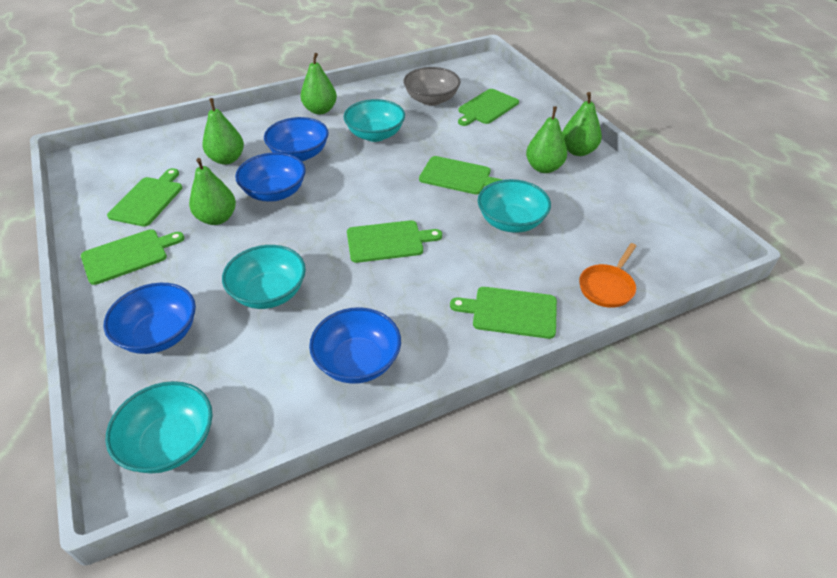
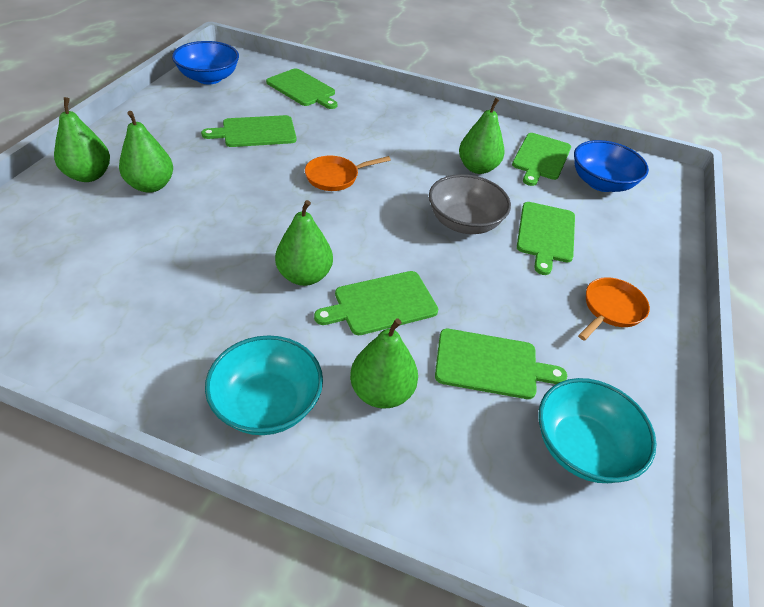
blue bowl: 4 -> 2
orange pan: 1 -> 2
turquoise bowl: 4 -> 2

